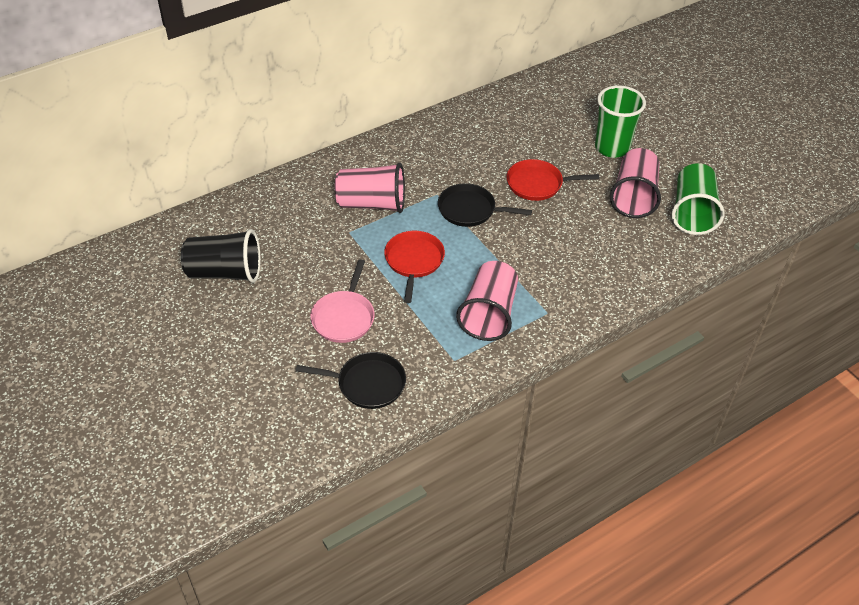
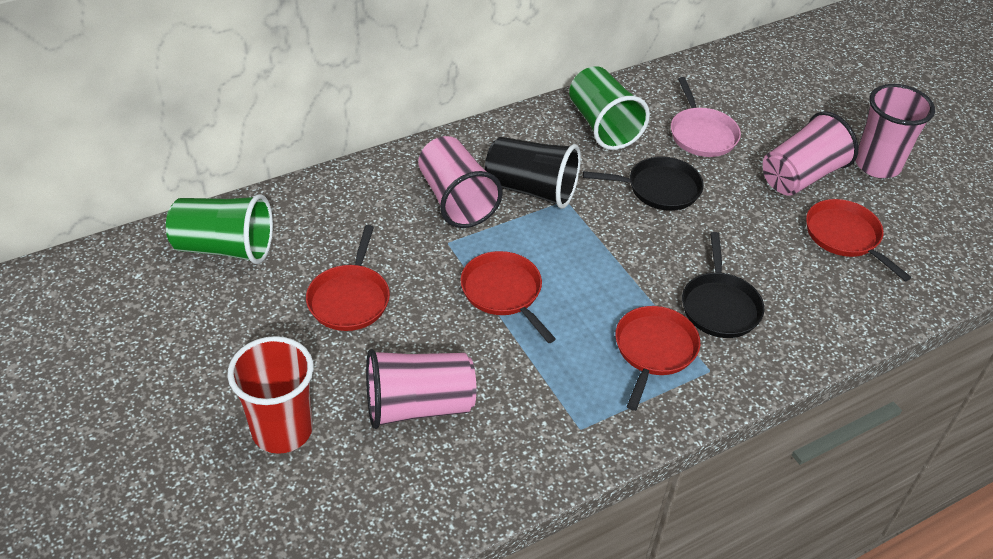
pink cup: 3 -> 4
red cup: 0 -> 1
red pan: 2 -> 4

